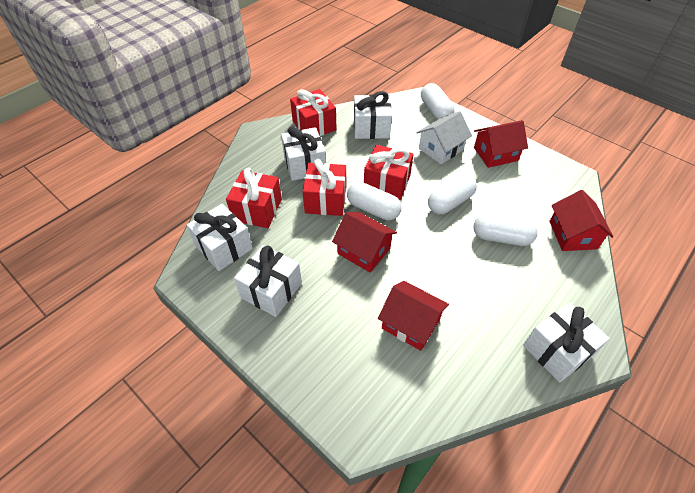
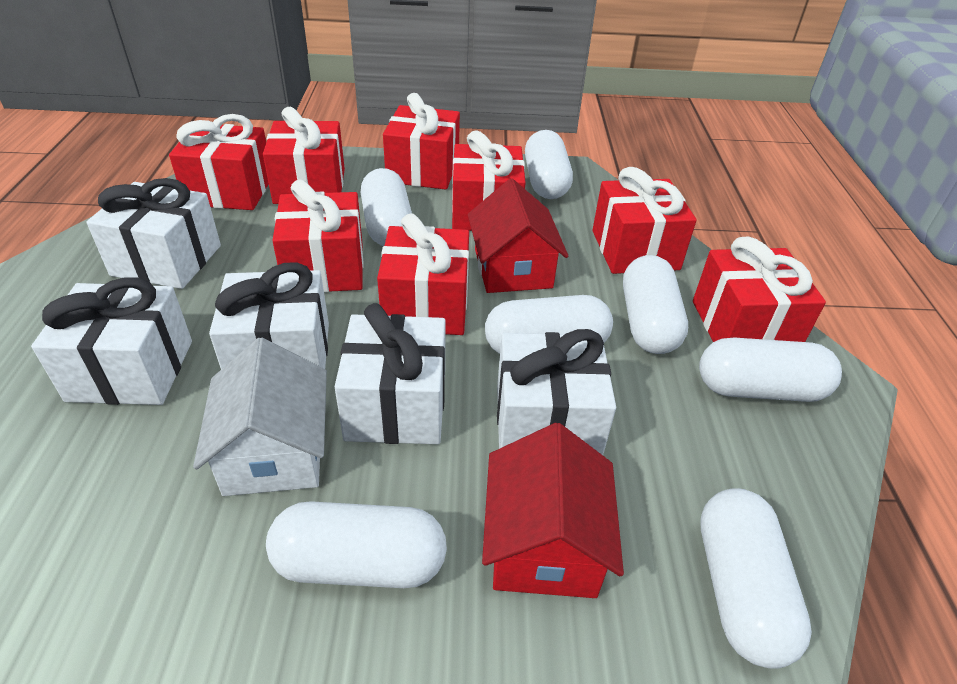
red gift: 4 -> 8
red house: 4 -> 2
white capsule: 4 -> 7

